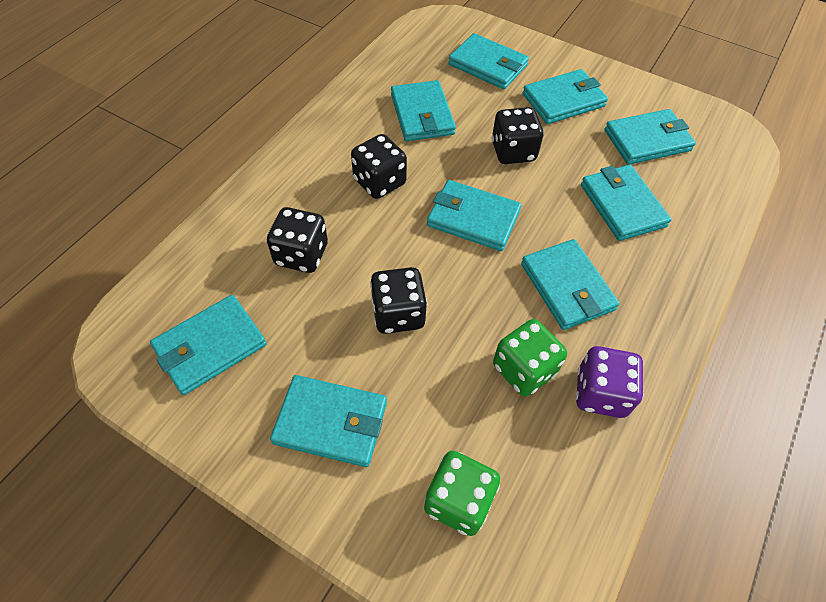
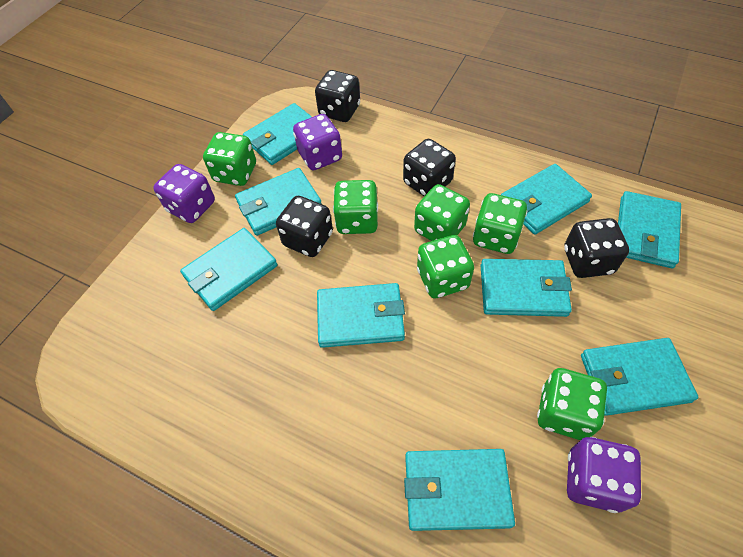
green dice: 2 -> 6
purple dice: 1 -> 3

